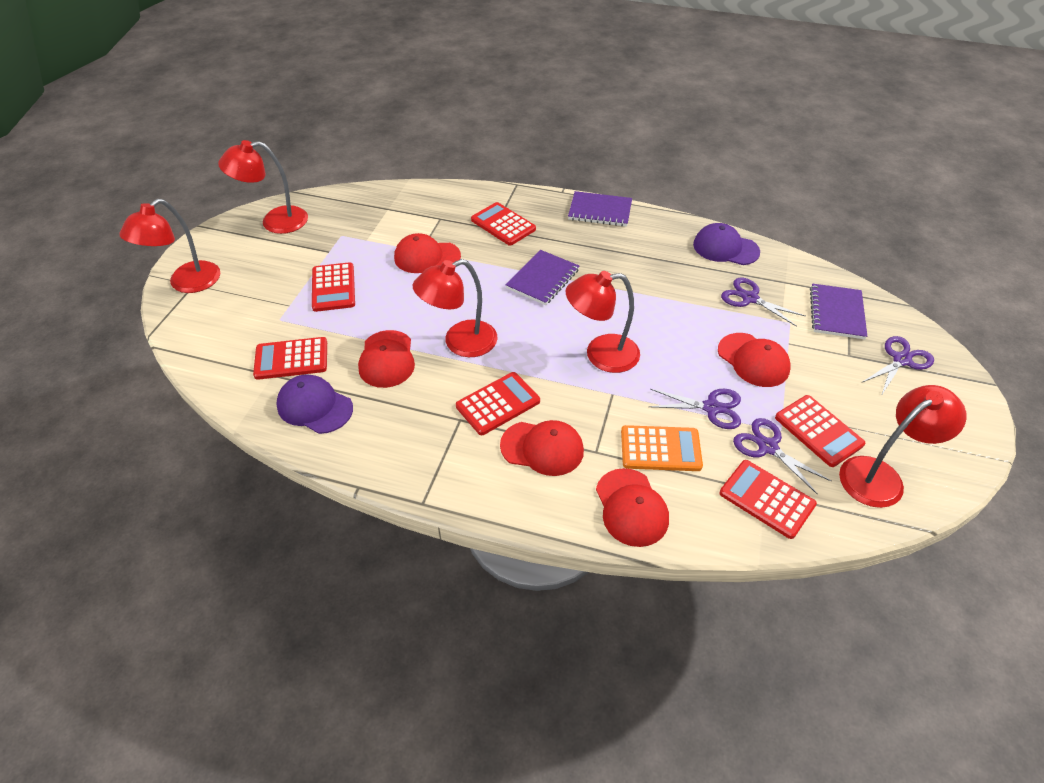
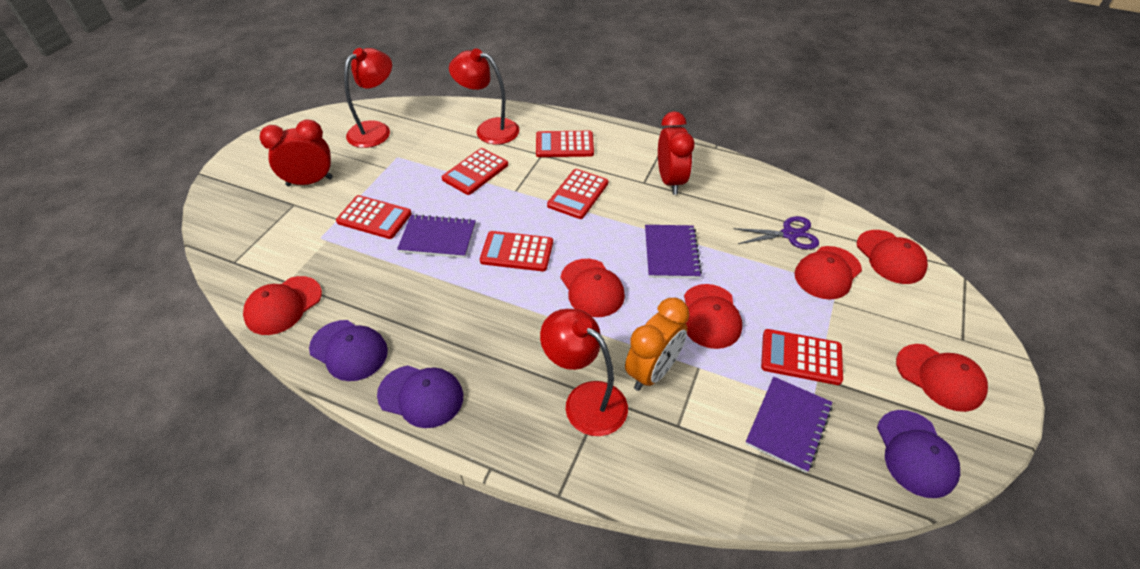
orange calculator: 1 -> 0
orange clock: 0 -> 1
purple cap: 2 -> 3
purple scissors: 4 -> 1
red cap: 5 -> 6
red clock: 0 -> 2
red lamp: 5 -> 3

